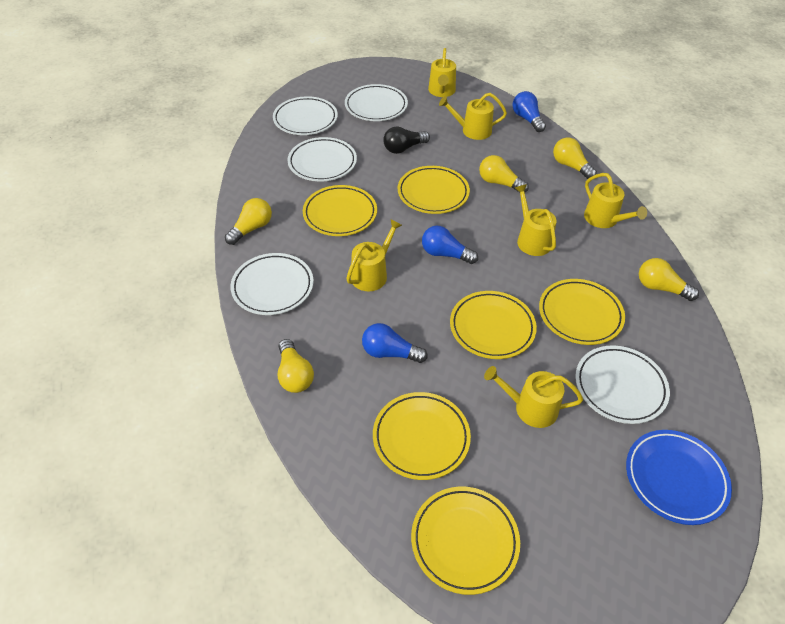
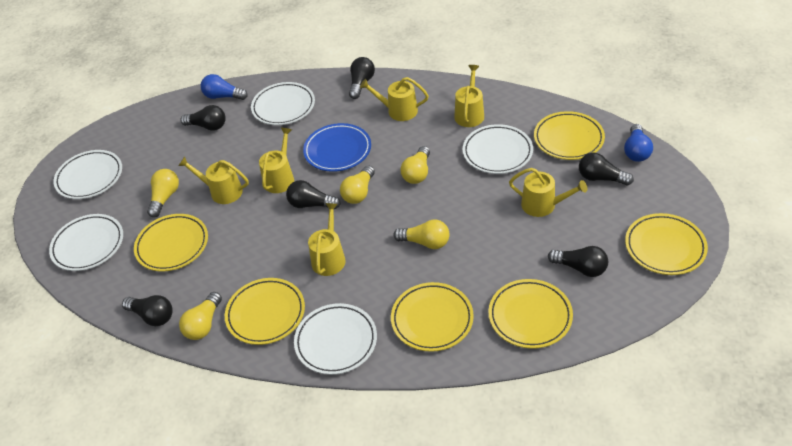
black light bulb: 1 -> 6
blue light bulb: 3 -> 2

